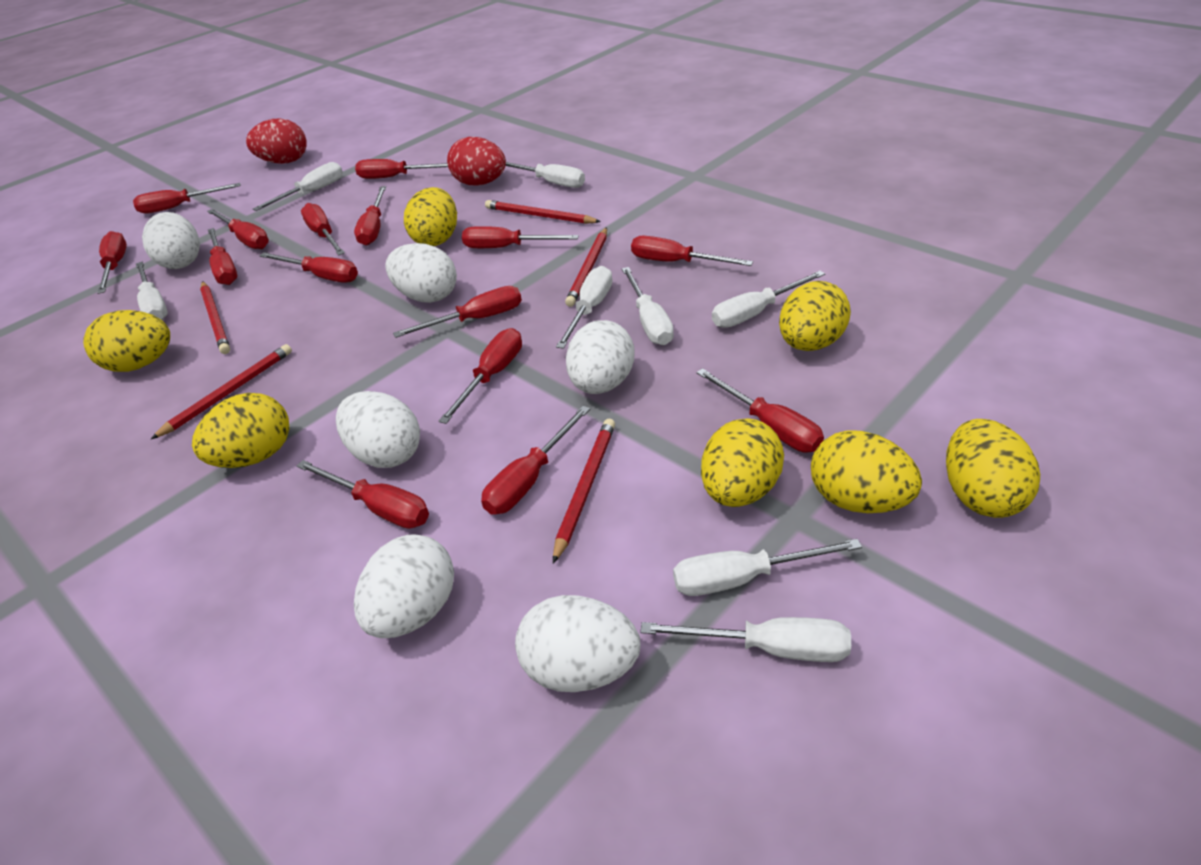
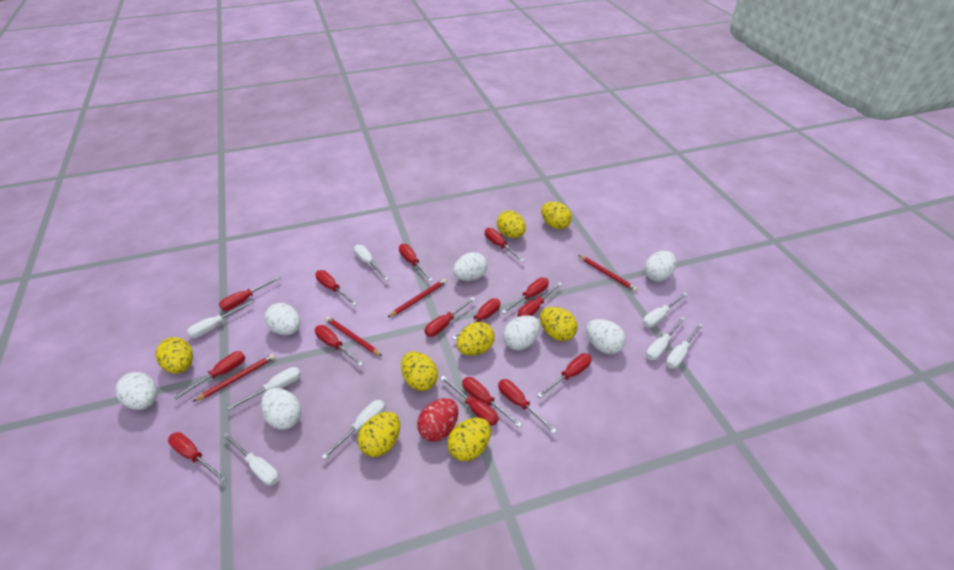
red egg: 2 -> 1
red pencil: 5 -> 4
white egg: 6 -> 7
yellow egg: 7 -> 8

